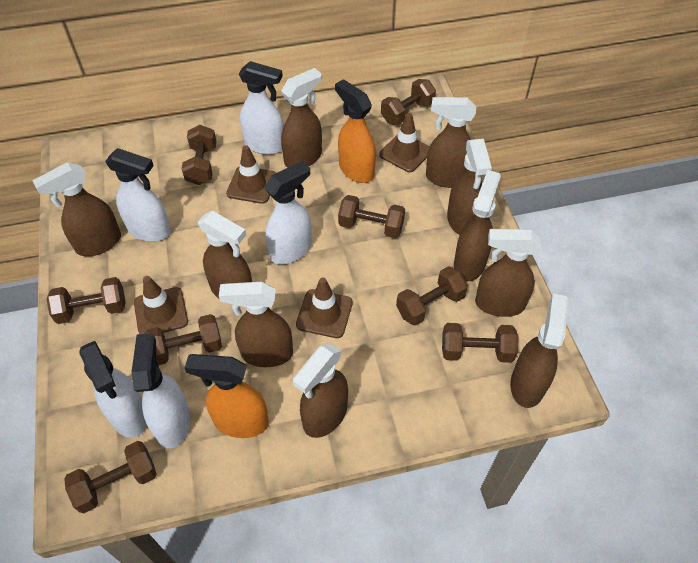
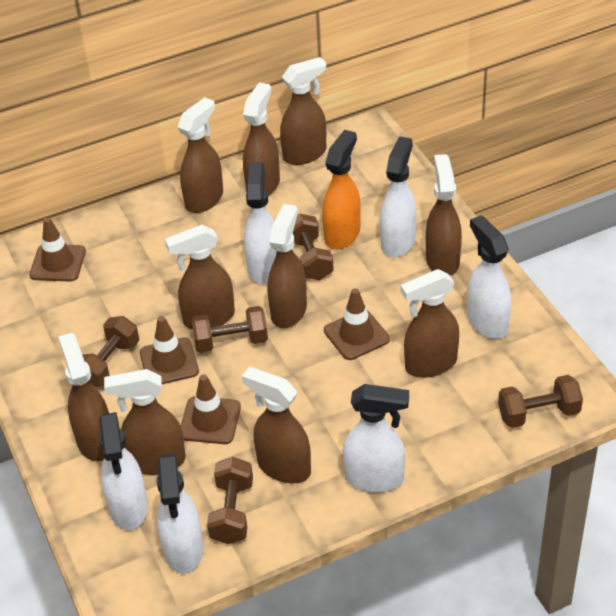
brown dumbbell: 8 -> 5
orange spray bottle: 2 -> 1
white spray bottle: 5 -> 6

